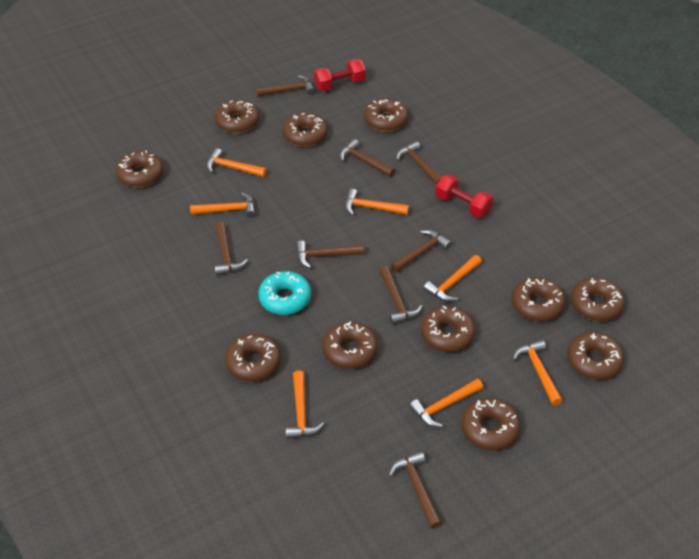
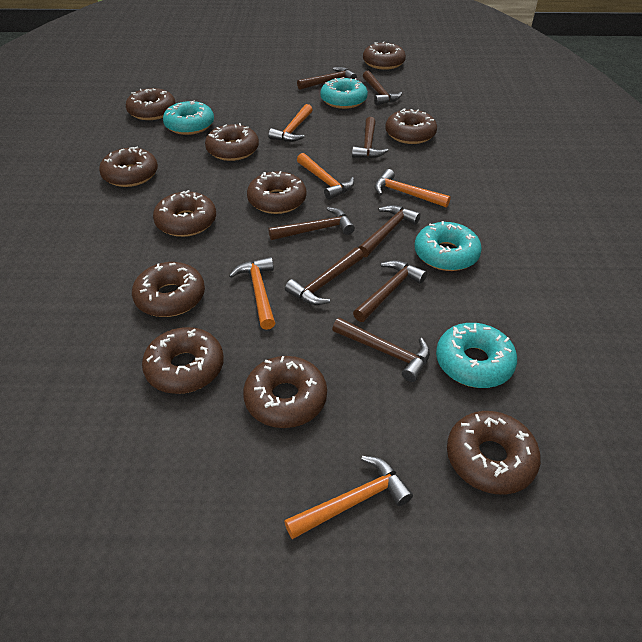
orange hammer: 7 -> 5
red dumbbell: 2 -> 0
turquoise donut: 1 -> 4

